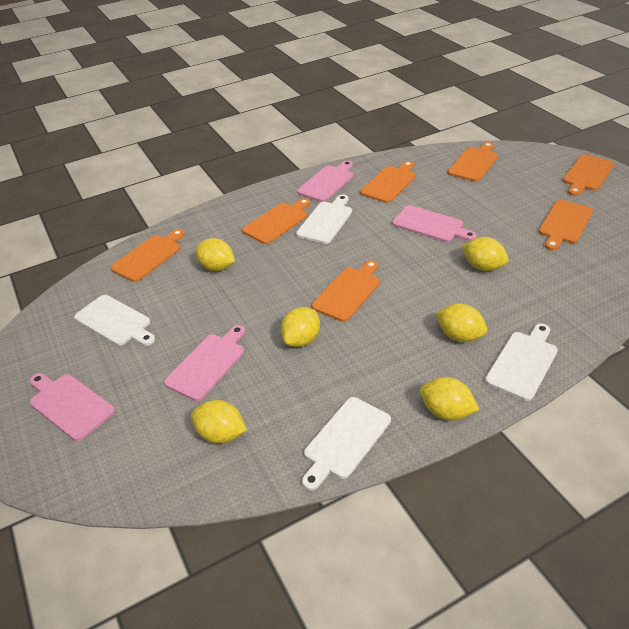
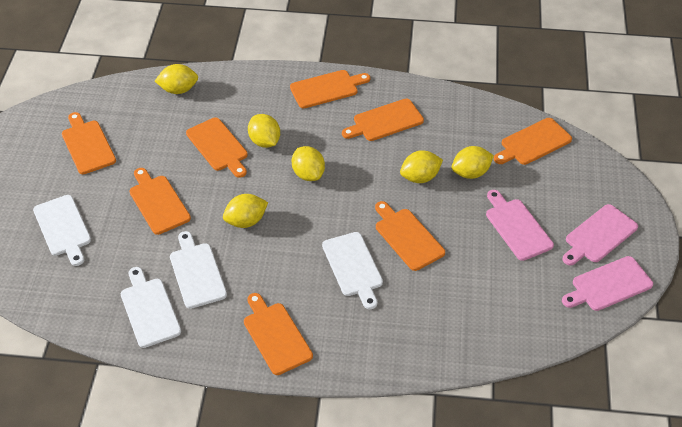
orange cutting board: 7 -> 8
pink cutting board: 4 -> 3

